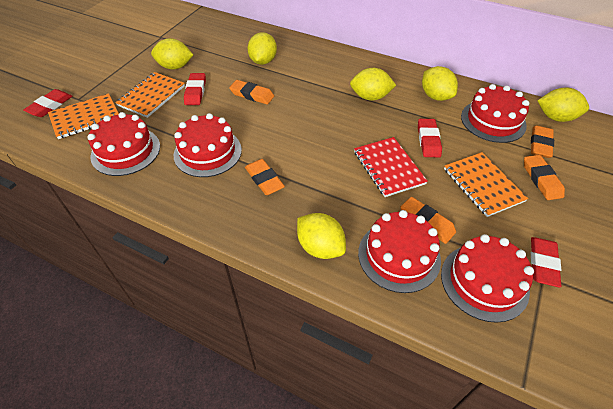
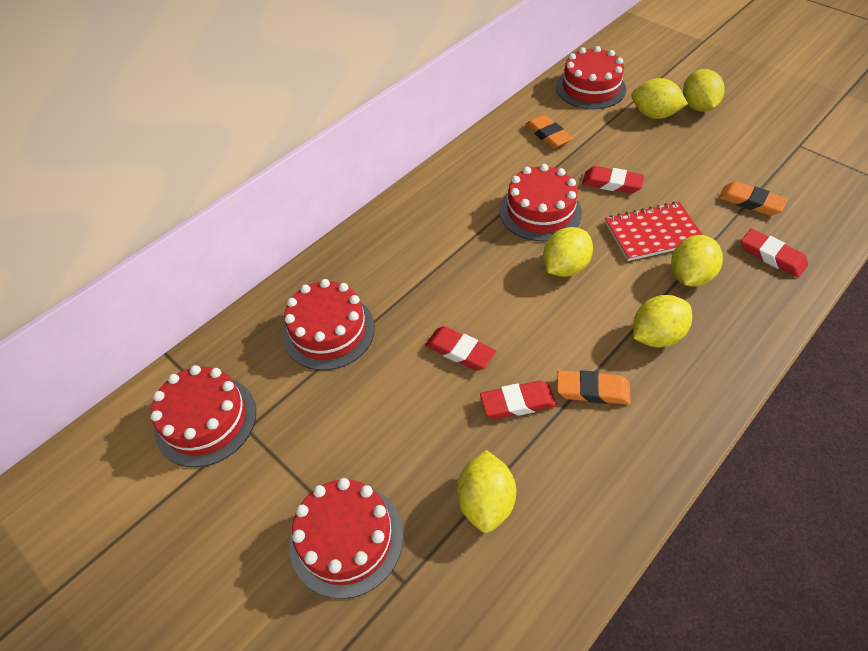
orange eraser: 5 -> 3
orange notebook: 3 -> 0

